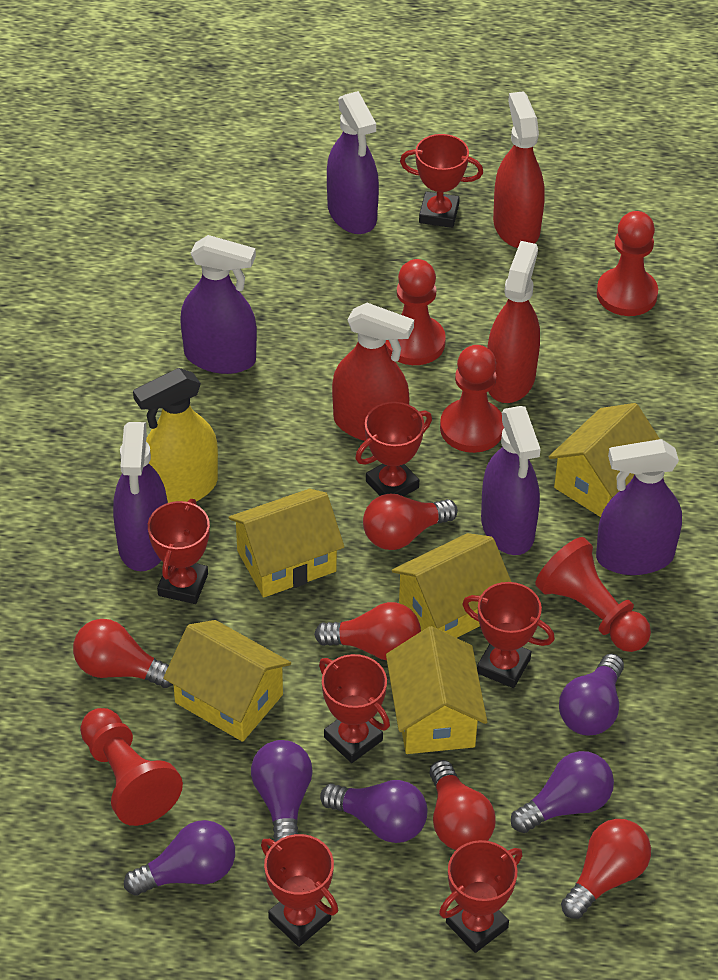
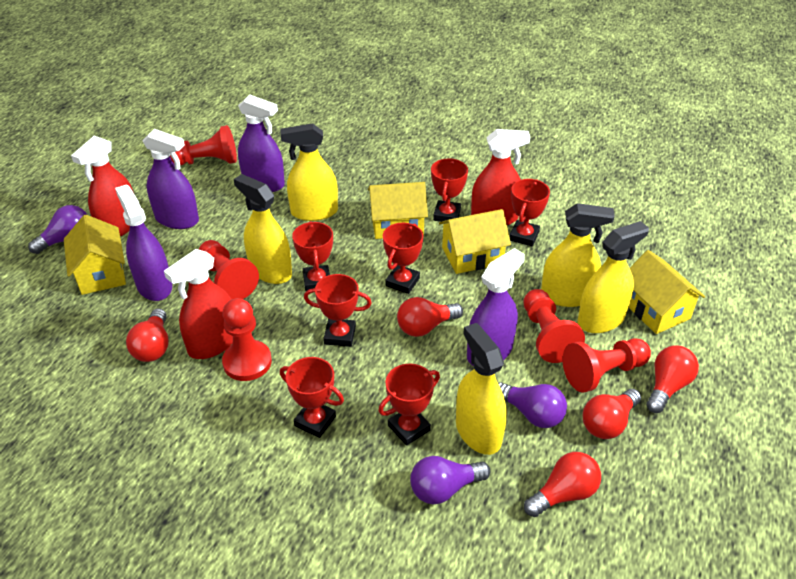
purple light bulb: 5 -> 3
purple spray bottle: 5 -> 4
yellow house: 5 -> 4
yellow spray bottle: 1 -> 5

